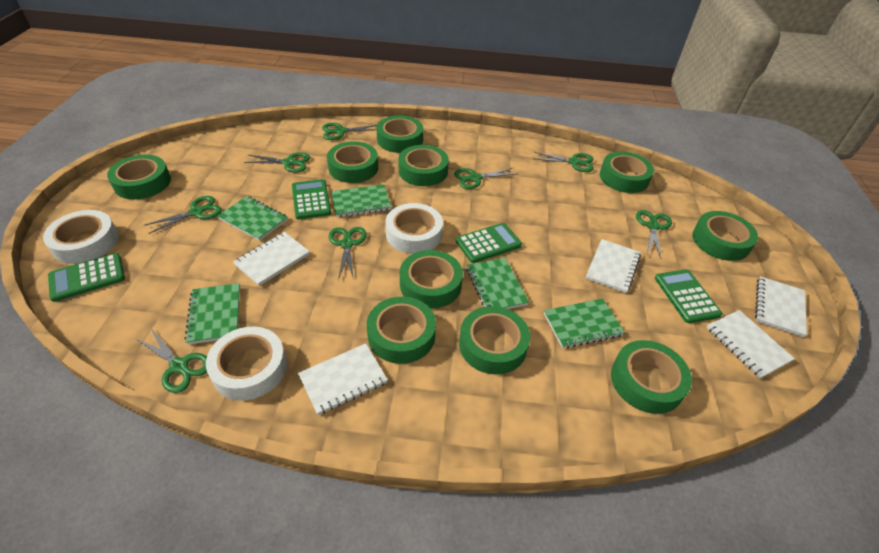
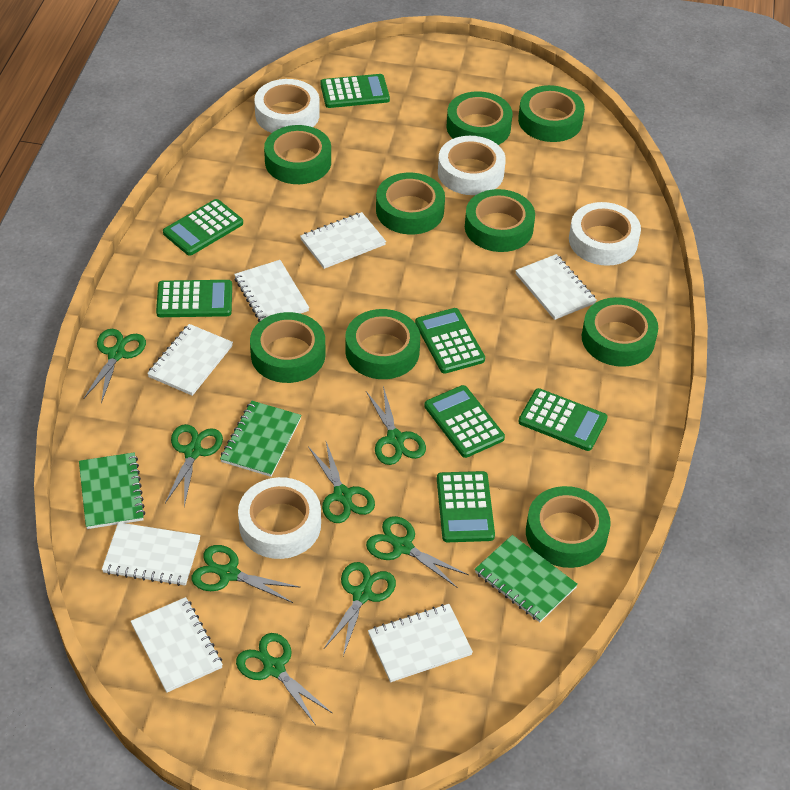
green calculator: 4 -> 7
green notebook: 5 -> 3
green tape: 10 -> 9
white notebook: 5 -> 7
white tape: 3 -> 4

